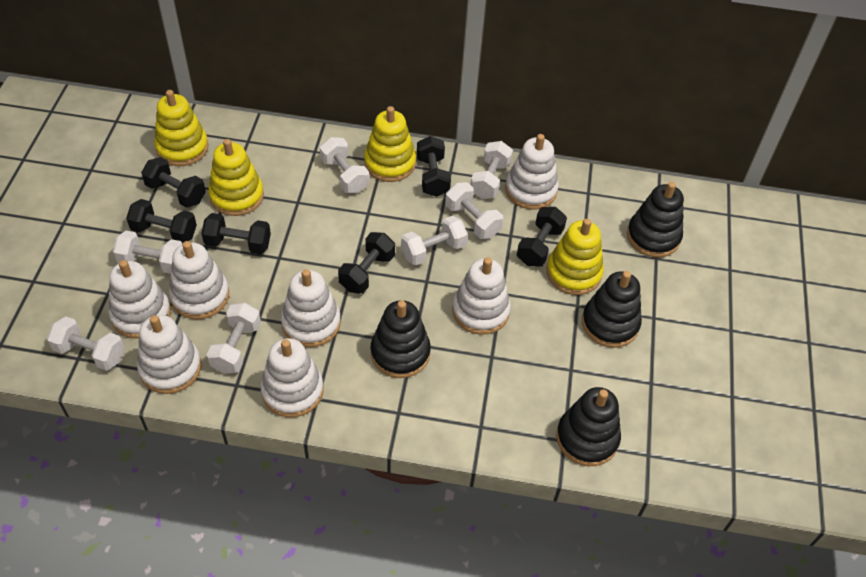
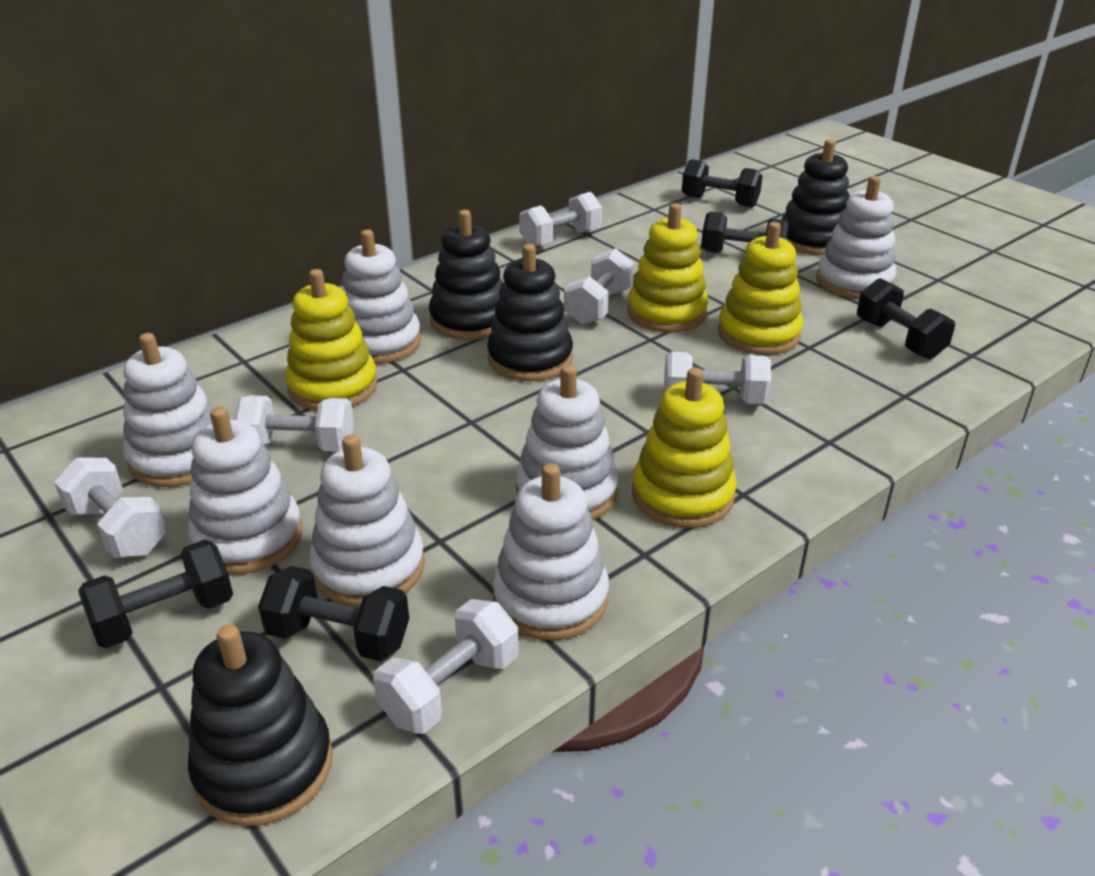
black dumbbell: 6 -> 5
white dumbbell: 7 -> 6

